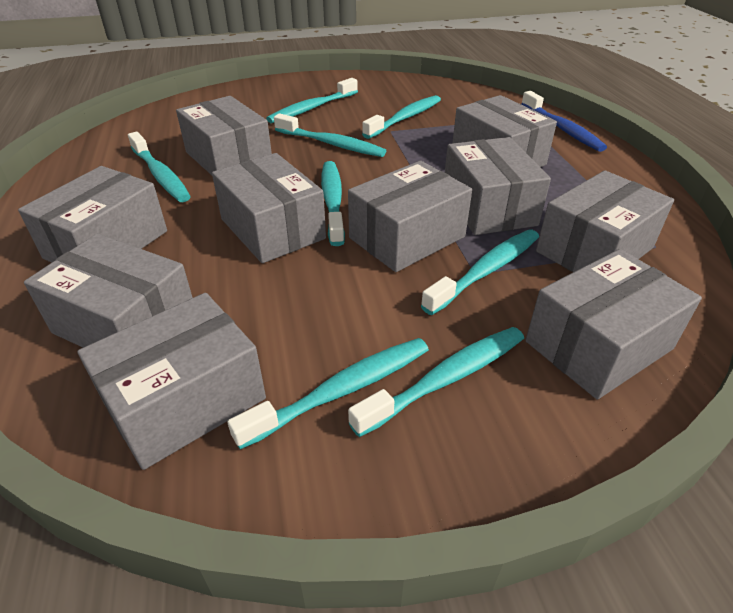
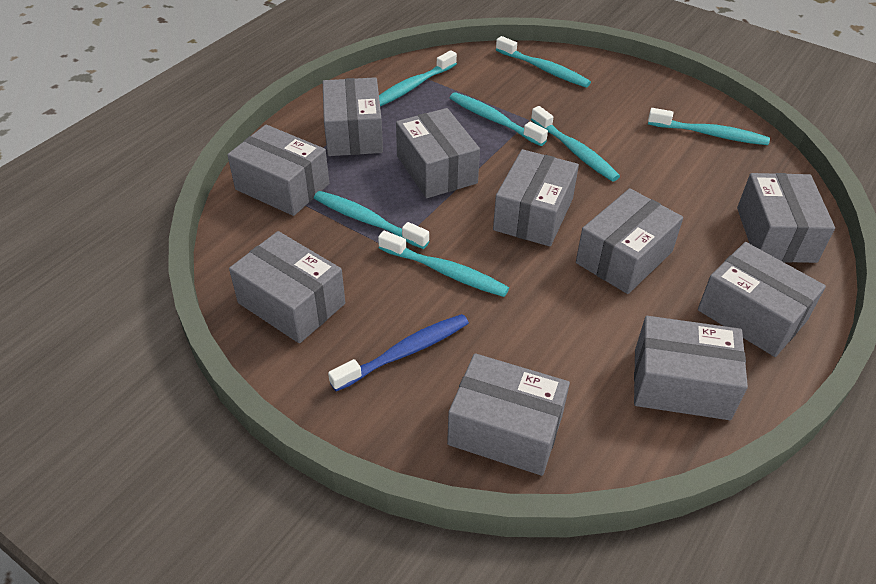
turquoise toothbrush: 8 -> 7

